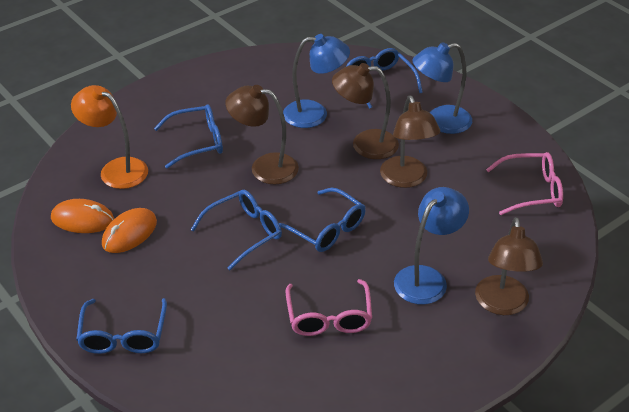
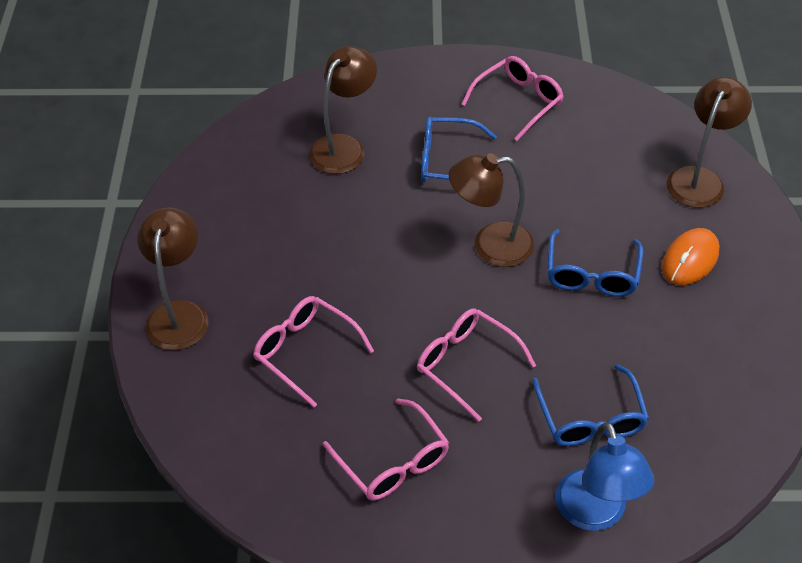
blue glasses: 5 -> 3
blue lamp: 3 -> 1
orange lamp: 1 -> 0
orange mouse: 2 -> 1
pink glasses: 2 -> 4

